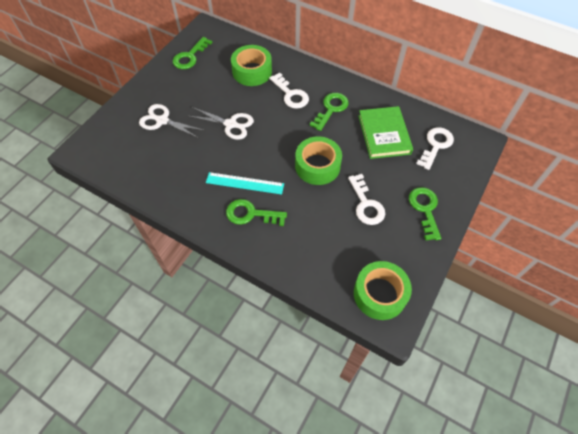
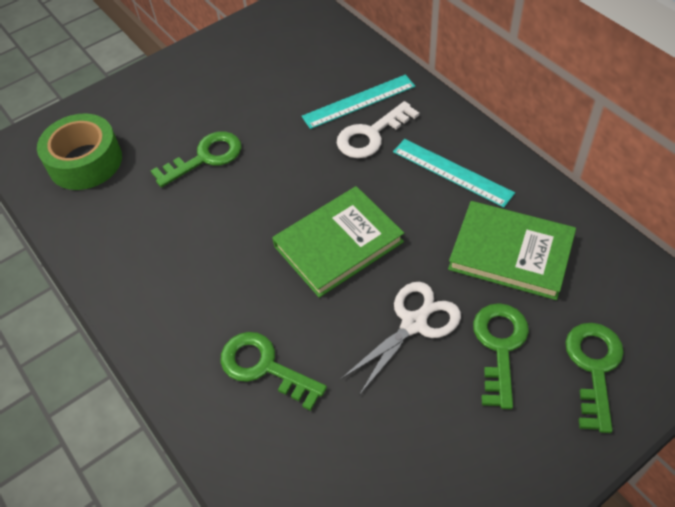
green book: 1 -> 2
green tape: 3 -> 1
turquoise ruler: 1 -> 2
white key: 3 -> 1
white scissors: 2 -> 1

